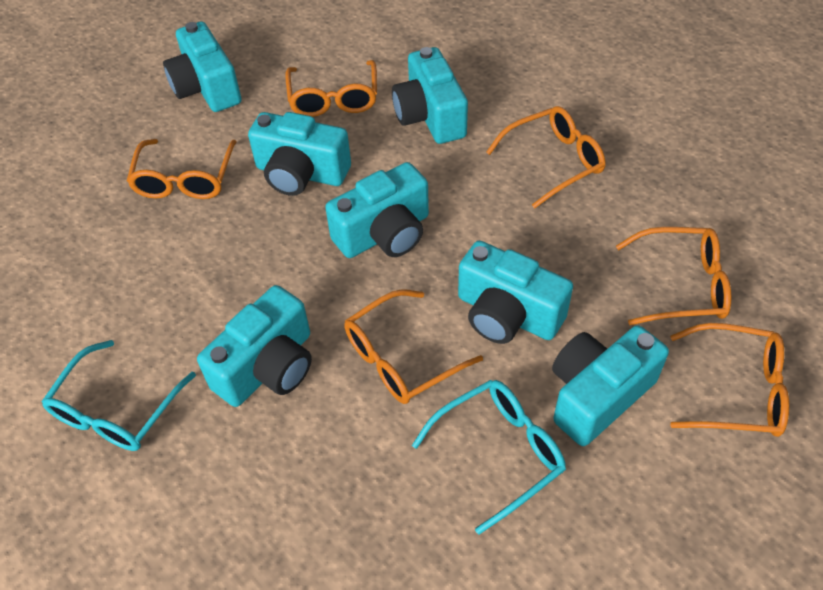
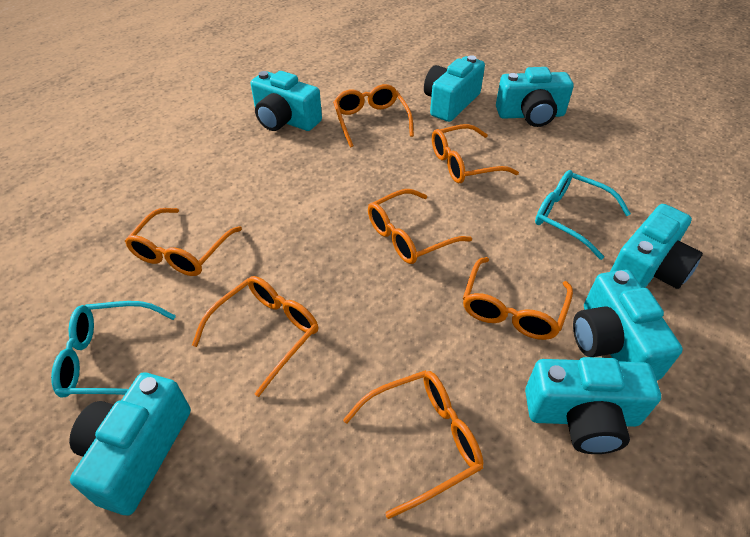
orange glasses: 6 -> 7

